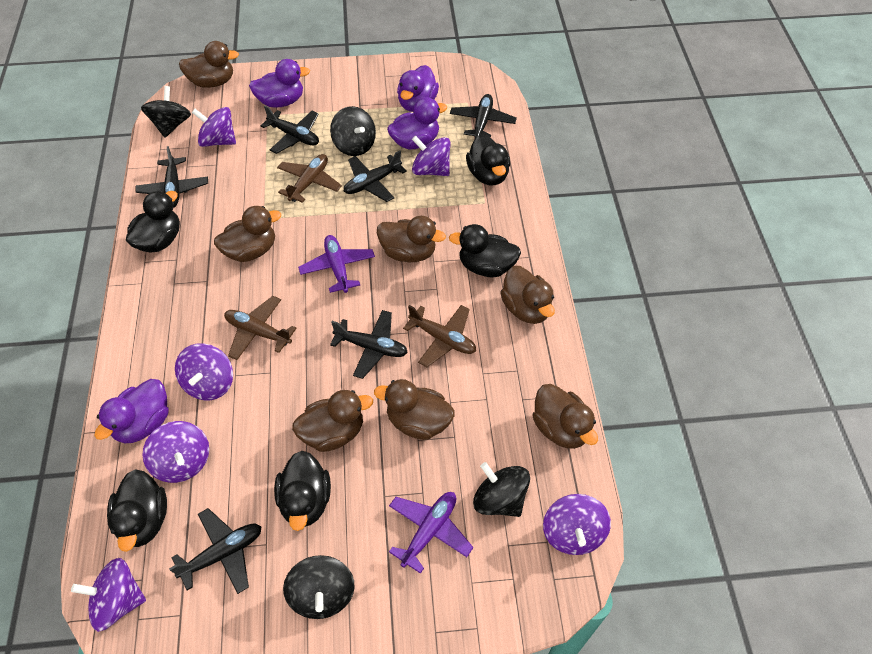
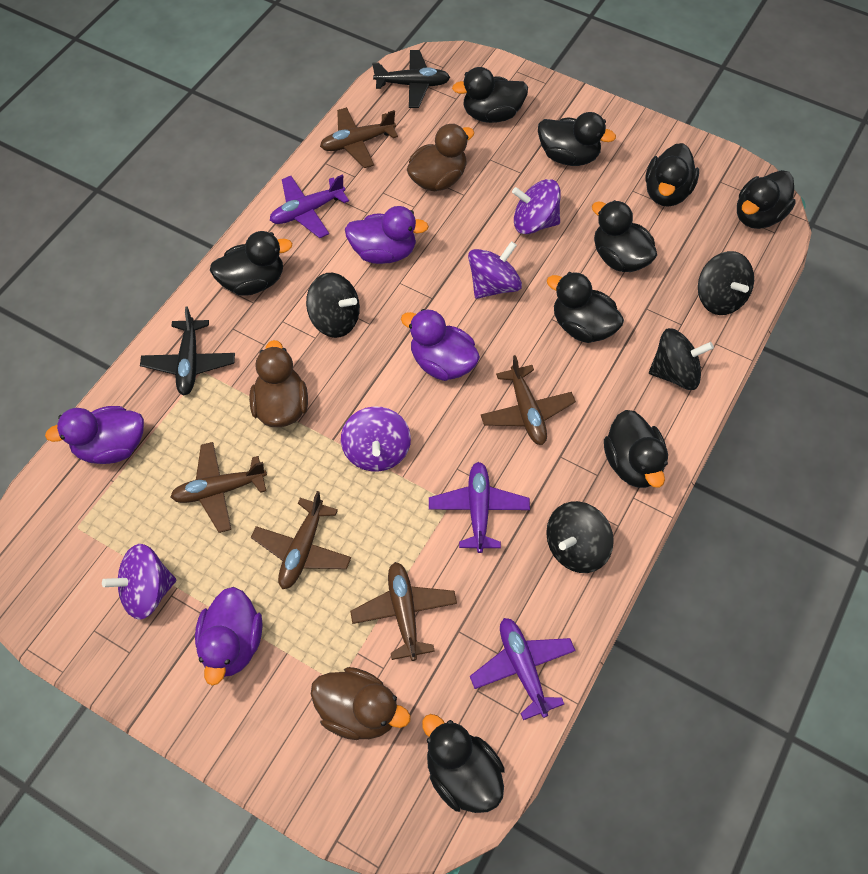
black duck: 5 -> 9
black plane: 6 -> 2
brown duck: 7 -> 3
brown plane: 3 -> 5
purple plane: 2 -> 3
purple spinning top: 6 -> 4

